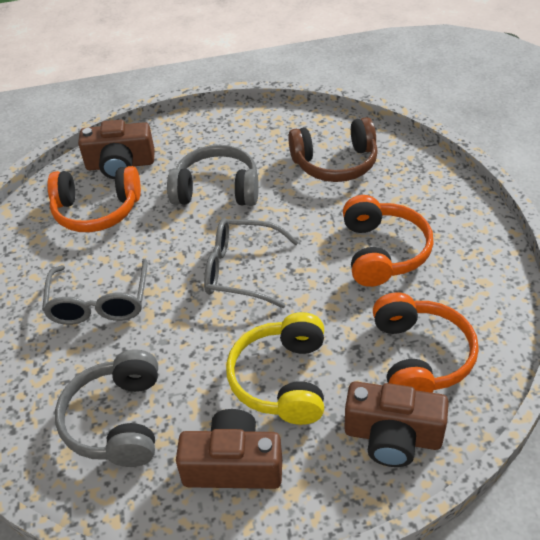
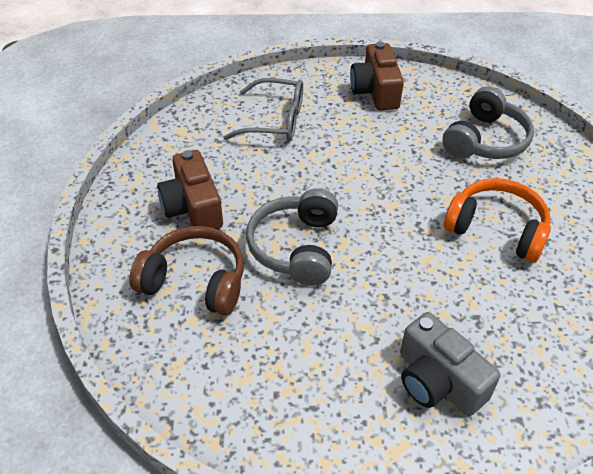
brown camera: 3 -> 2
grey camera: 0 -> 1
grey glasses: 2 -> 1
orange headphones: 3 -> 1
yellow headphones: 1 -> 0

